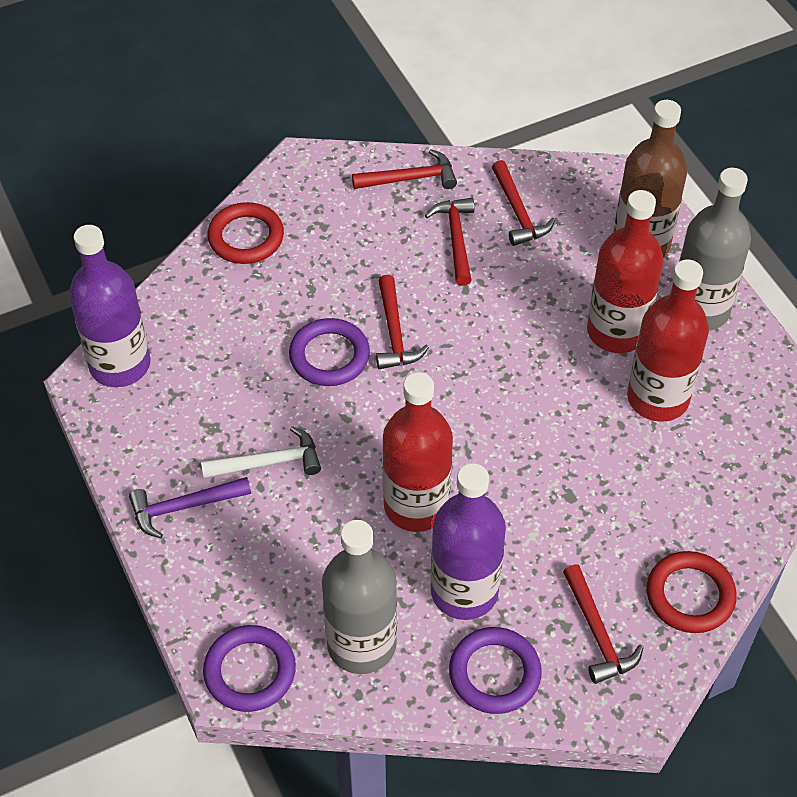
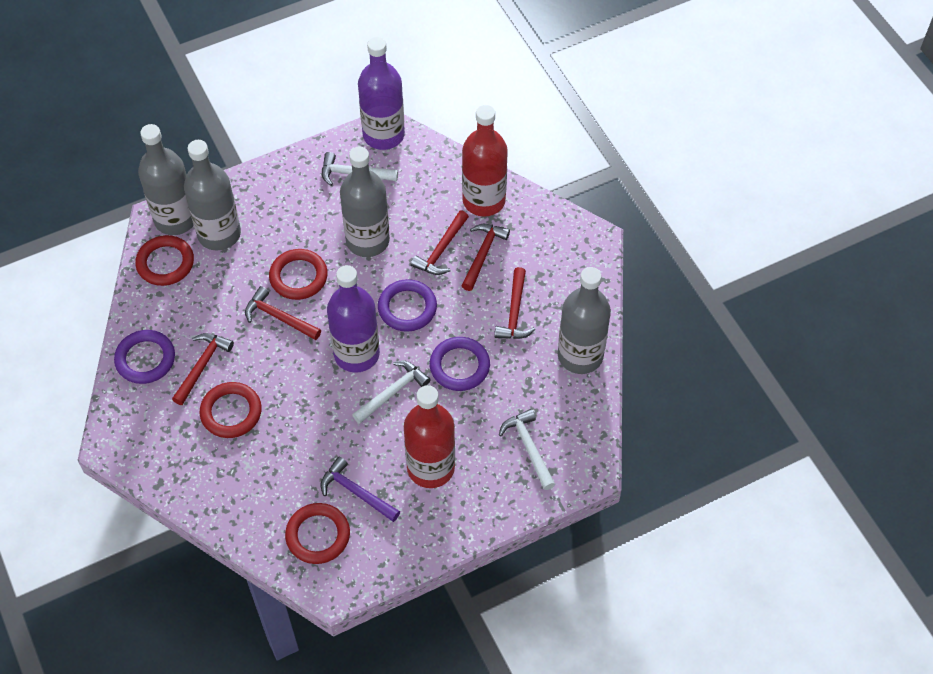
brown bottle: 1 -> 0
grey bottle: 2 -> 4
red bottle: 3 -> 2
red ring: 2 -> 4
white hammer: 1 -> 3

